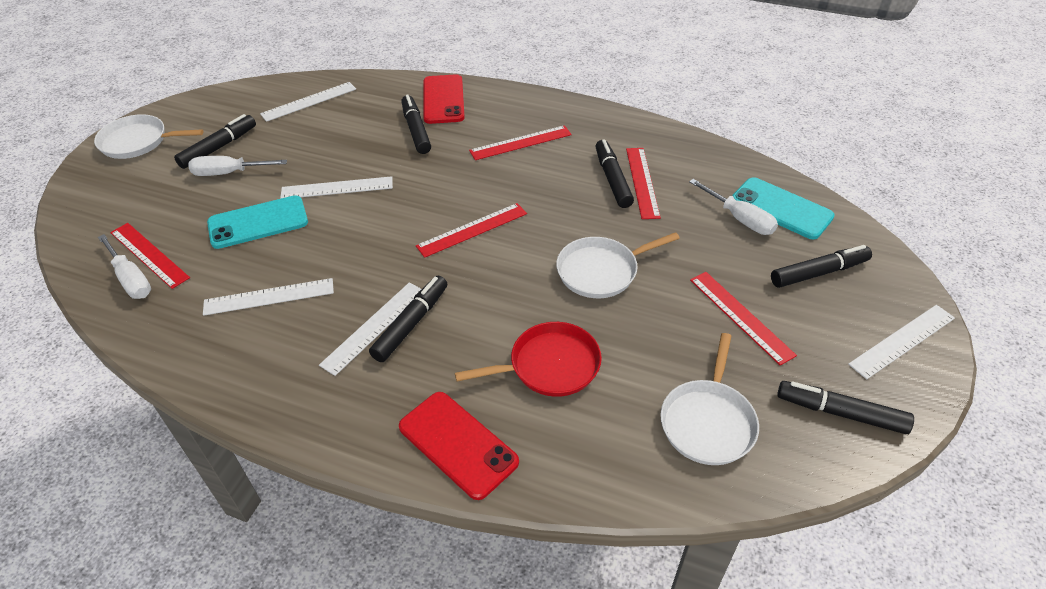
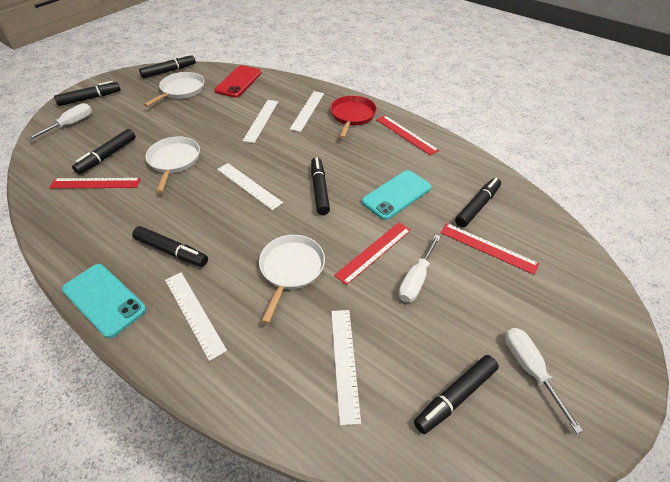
black marker: 6 -> 7
red phone: 2 -> 1
red ruler: 5 -> 4

